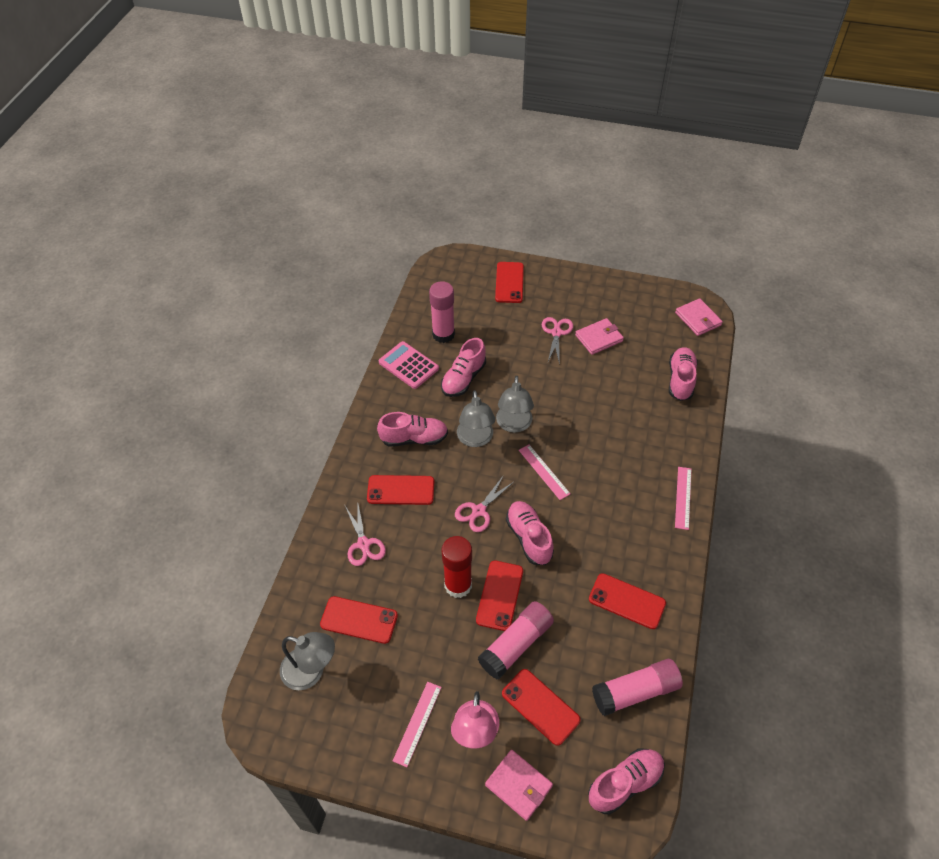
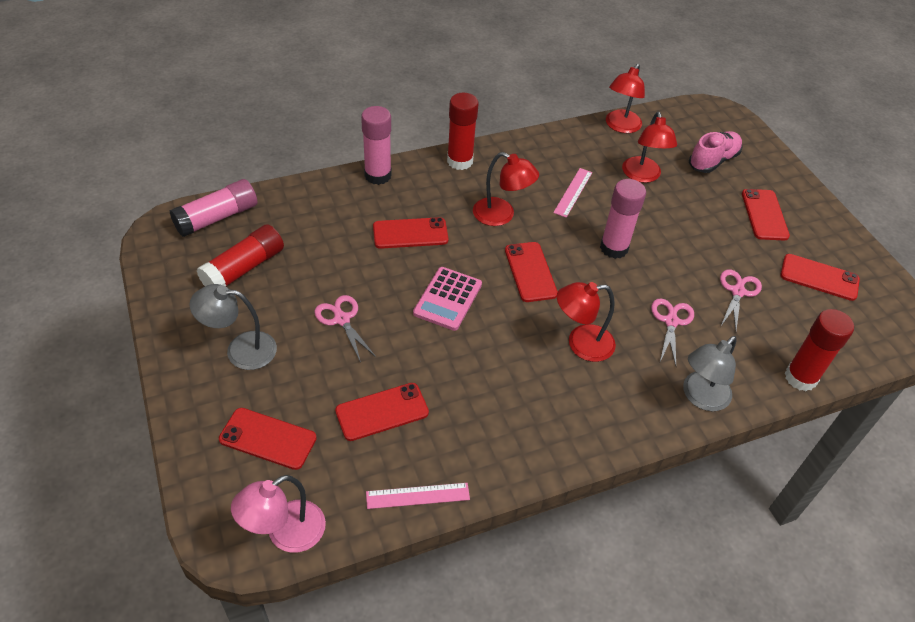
grey lamp: 3 -> 2
pink ruler: 3 -> 2
pink shoe: 5 -> 1
pink wallet: 3 -> 0
red glue stick: 1 -> 3
red lamp: 0 -> 4

